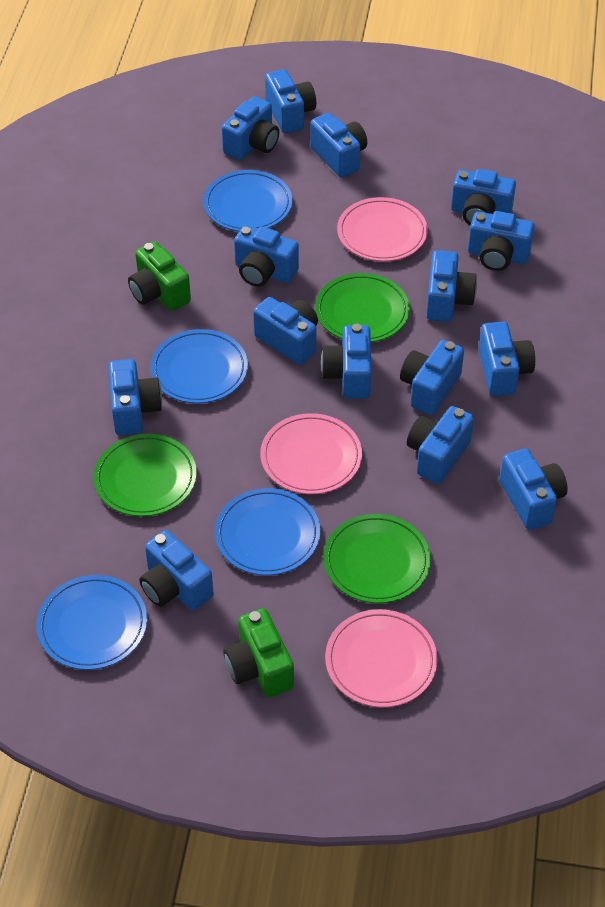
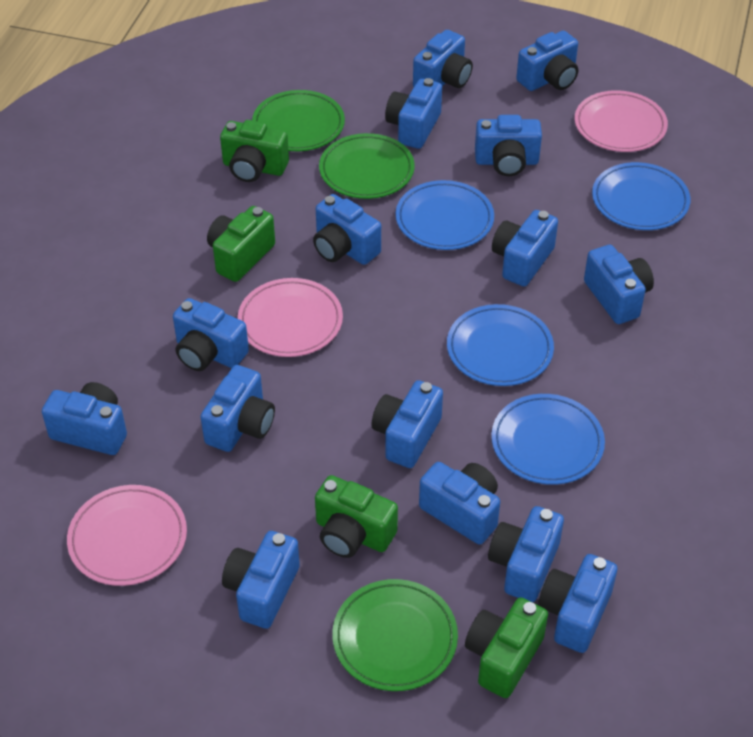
green camera: 2 -> 4

